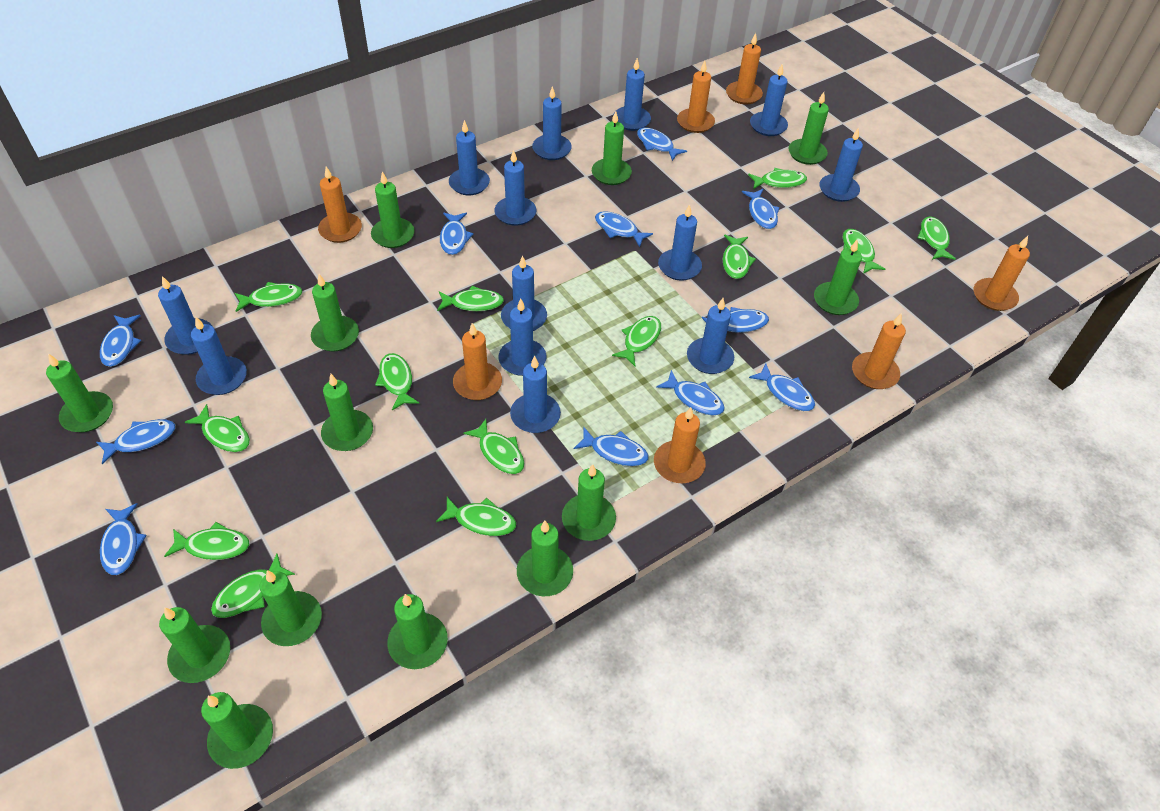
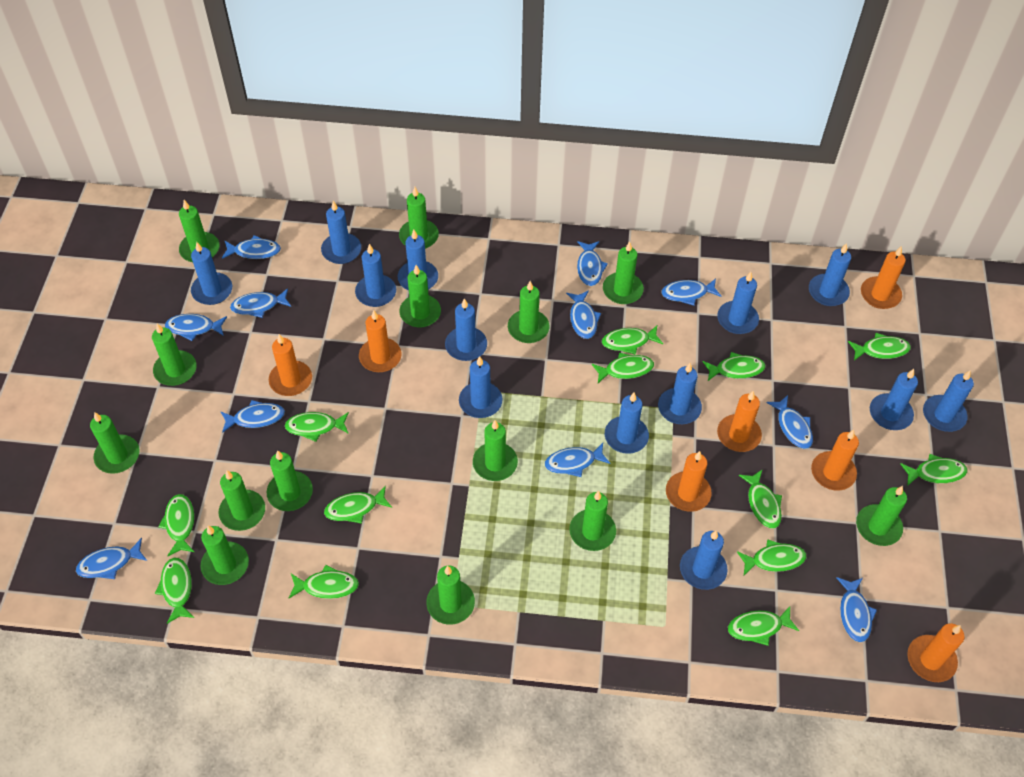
green candle: 13 -> 14

